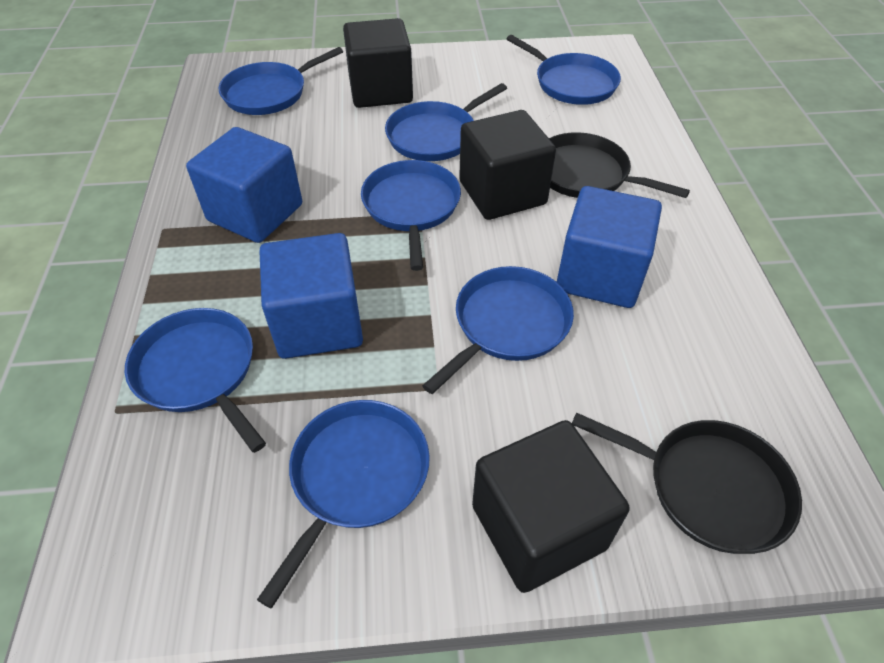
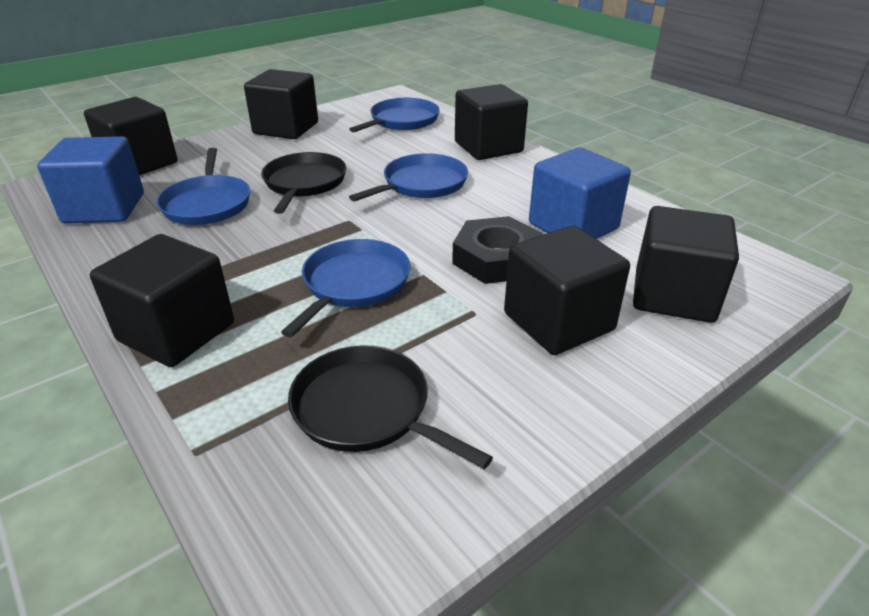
black cube: 3 -> 6
black nut: 0 -> 1
blue cube: 3 -> 2
blue pan: 7 -> 4

